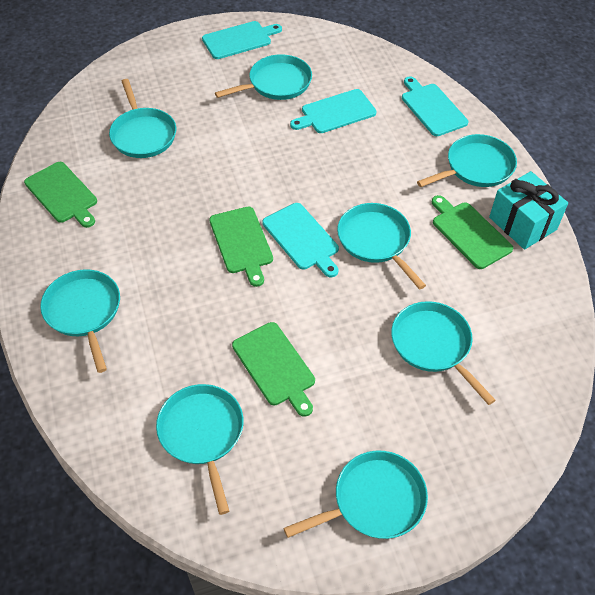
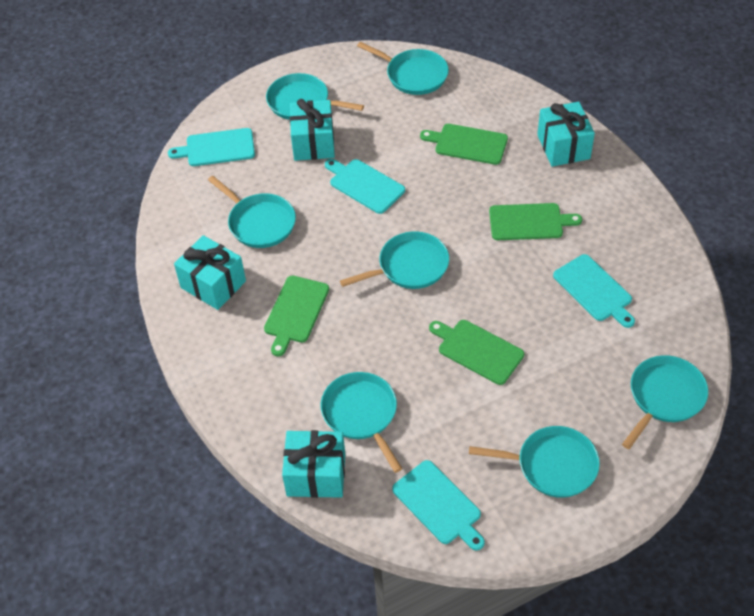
turquoise gift: 1 -> 4
turquoise pan: 8 -> 7

